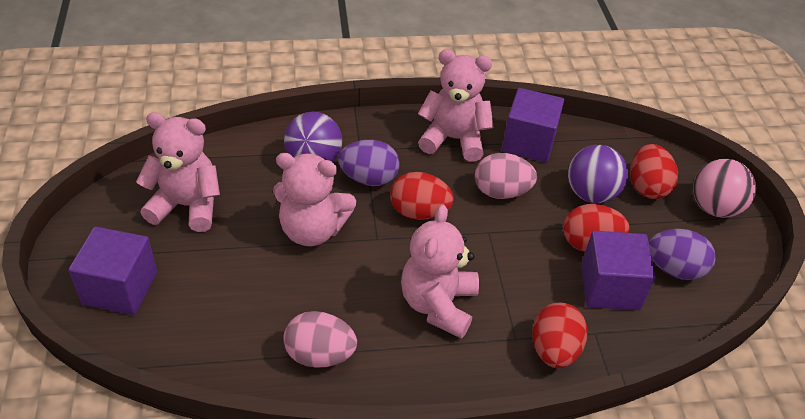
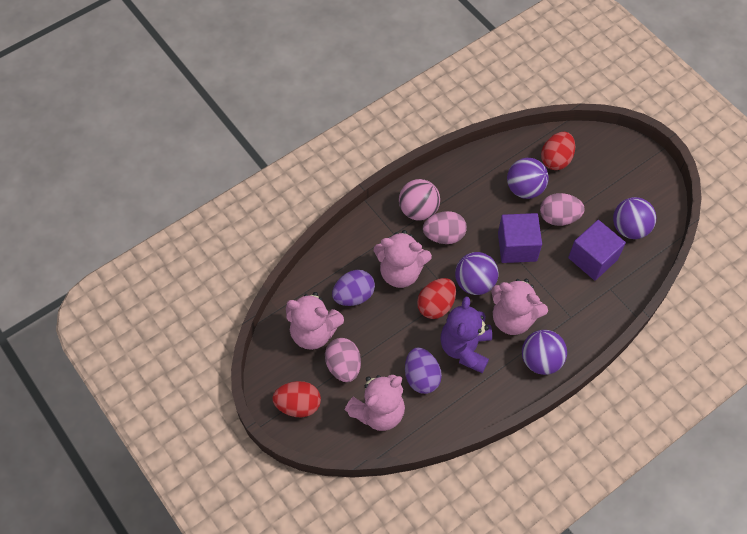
pink egg: 2 -> 3
purple ball: 2 -> 4
purple cube: 3 -> 2
purple teddy bear: 0 -> 1
red egg: 4 -> 3

